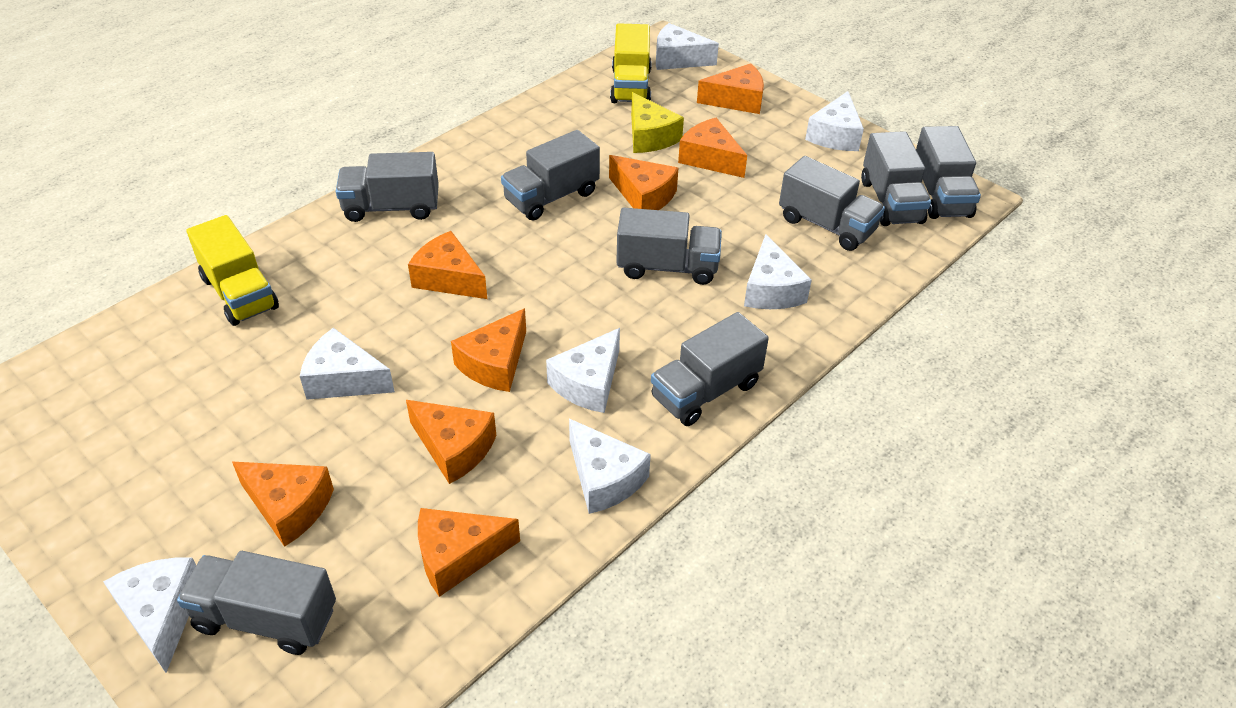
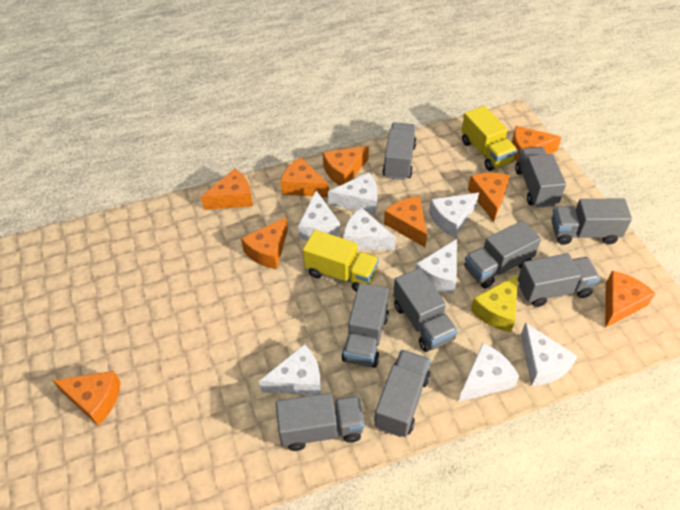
grey truck: 8 -> 9
orange cheese: 8 -> 9
white cheese: 7 -> 8

